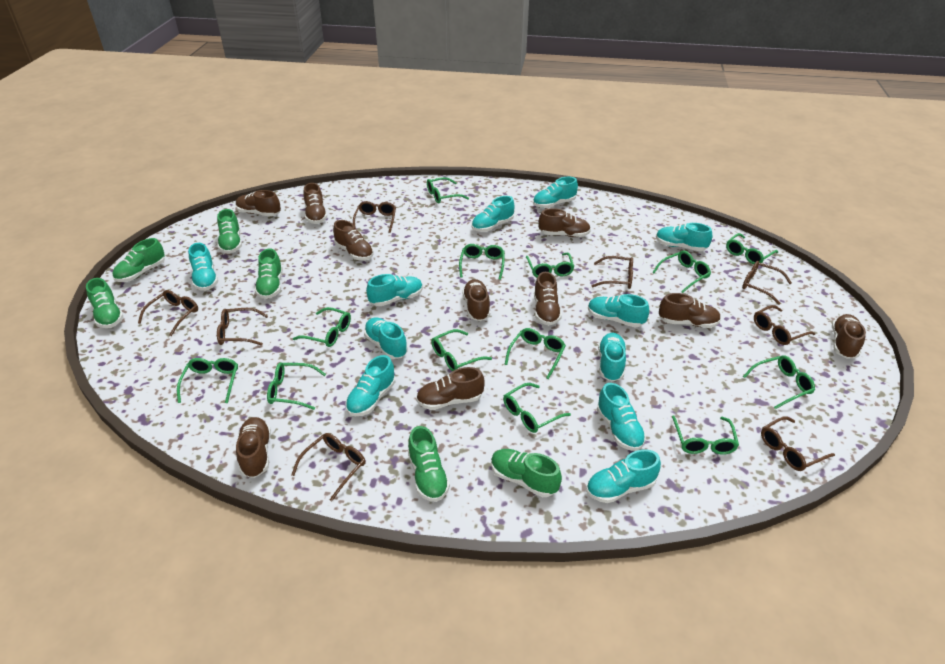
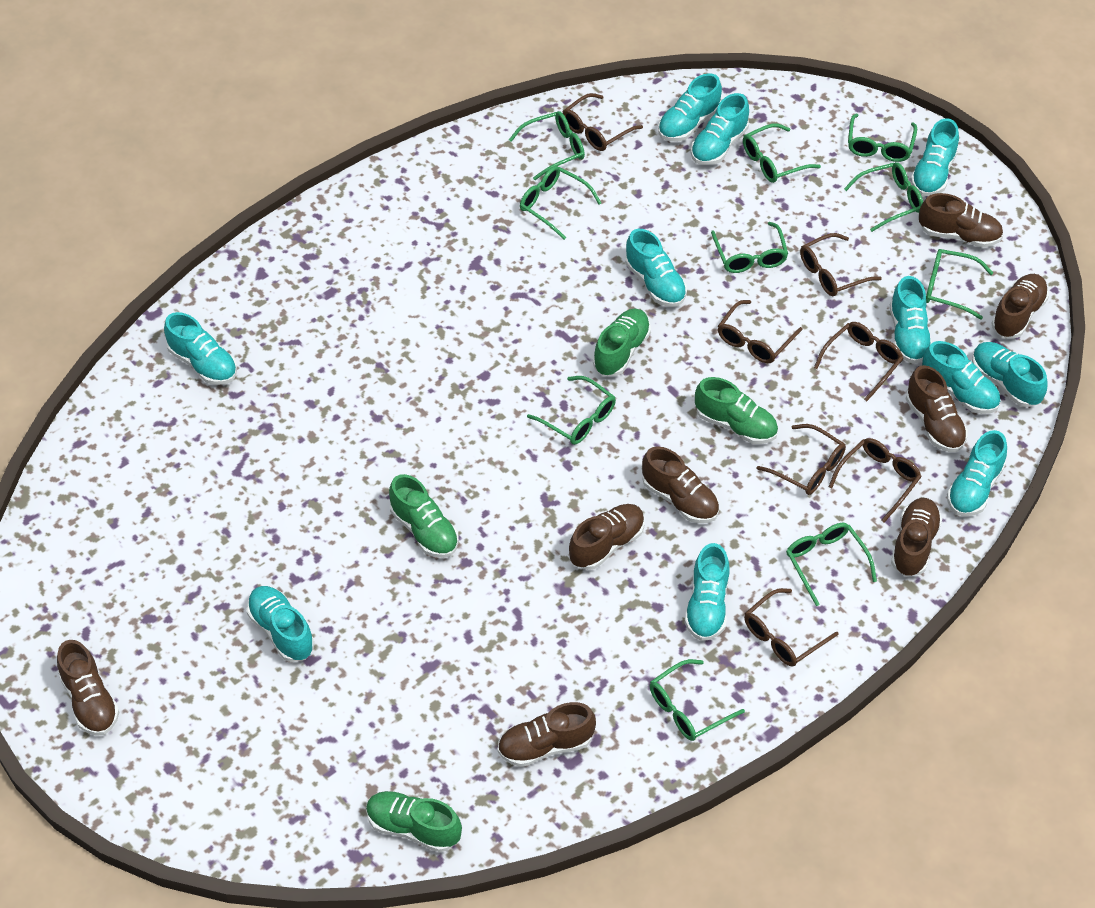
brown glasses: 8 -> 7
brown shoe: 10 -> 8
green glasses: 13 -> 10
green shoe: 6 -> 4

